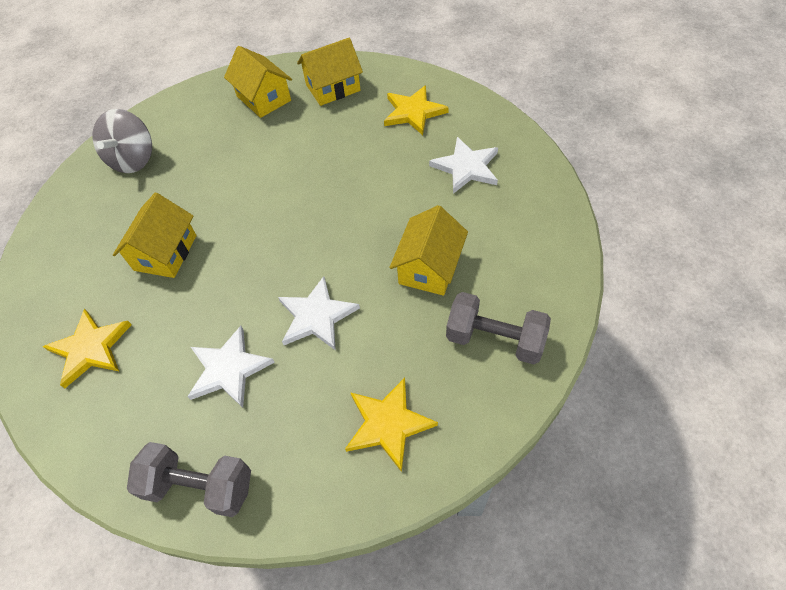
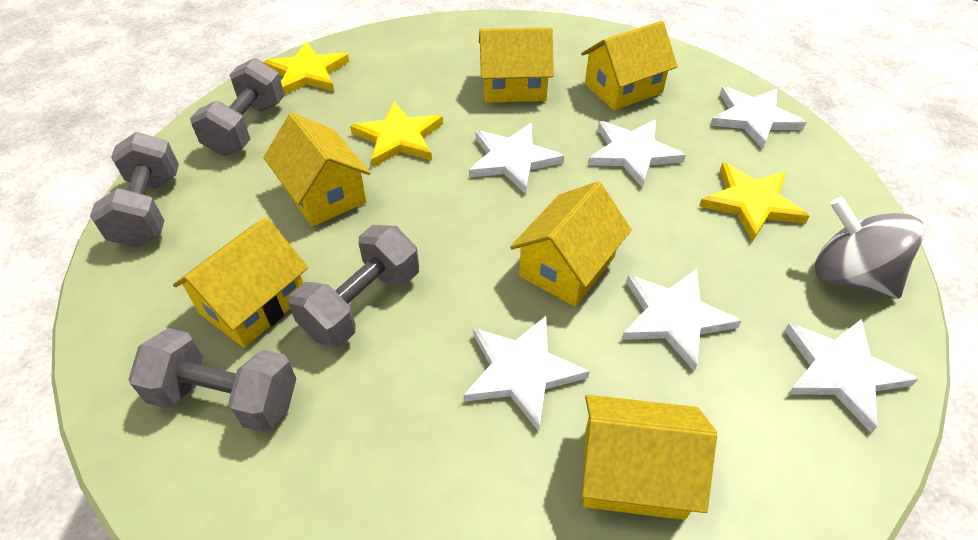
grey dumbbell: 2 -> 4
white star: 3 -> 6
yellow house: 4 -> 6

